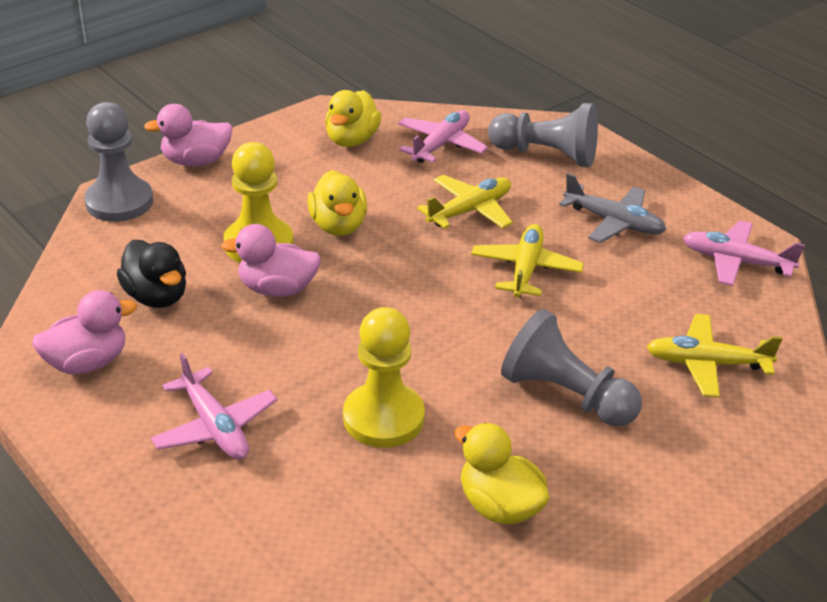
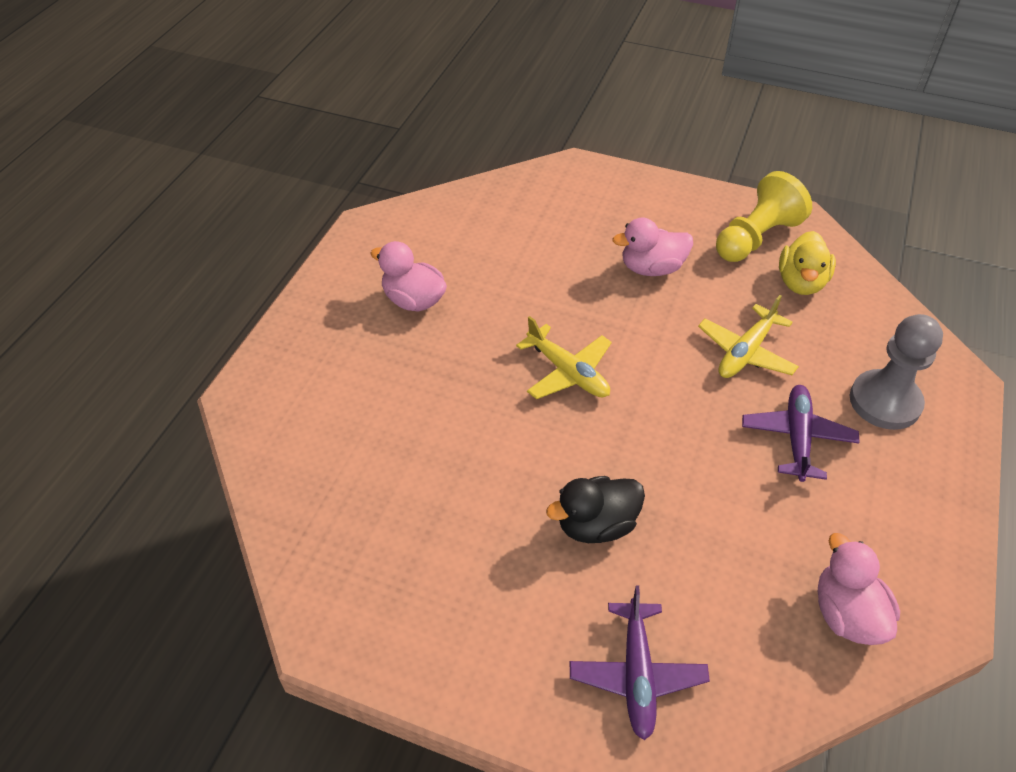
grey pawn: 3 -> 1
grey plane: 1 -> 0
pink plane: 3 -> 0
purple plane: 0 -> 2
yellow duck: 3 -> 1
yellow pawn: 2 -> 1
yellow plane: 3 -> 2

